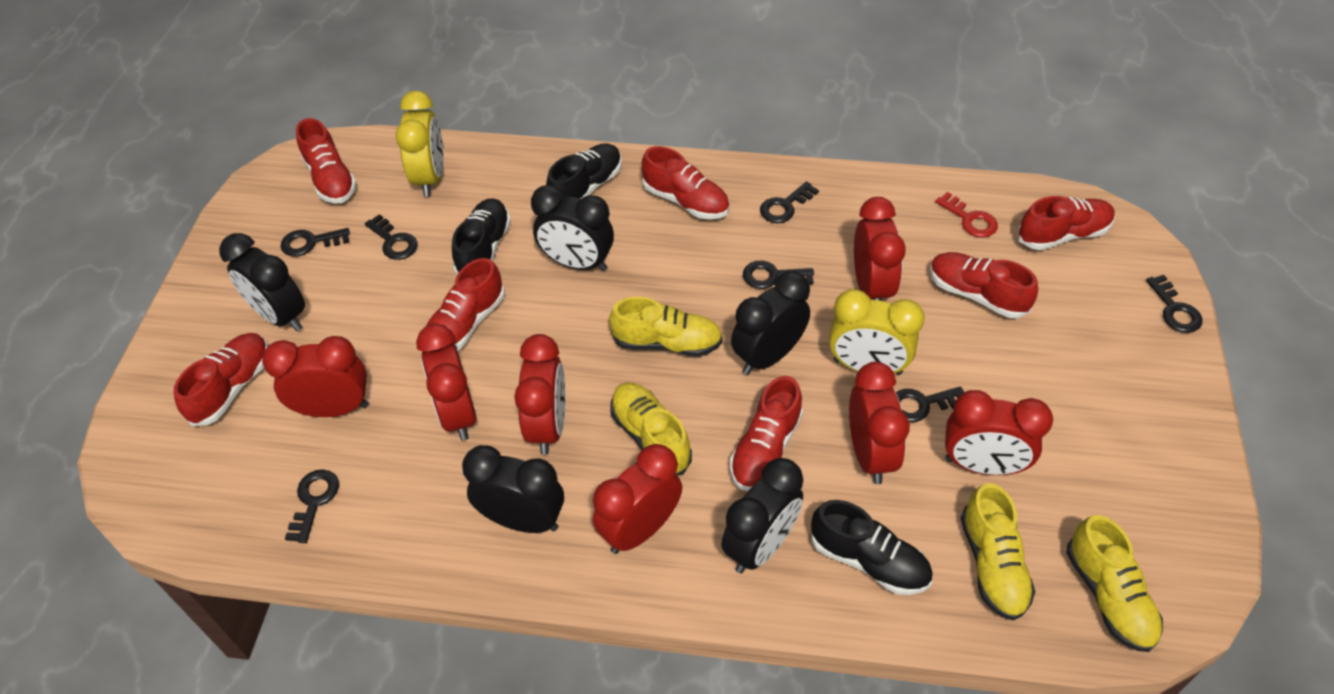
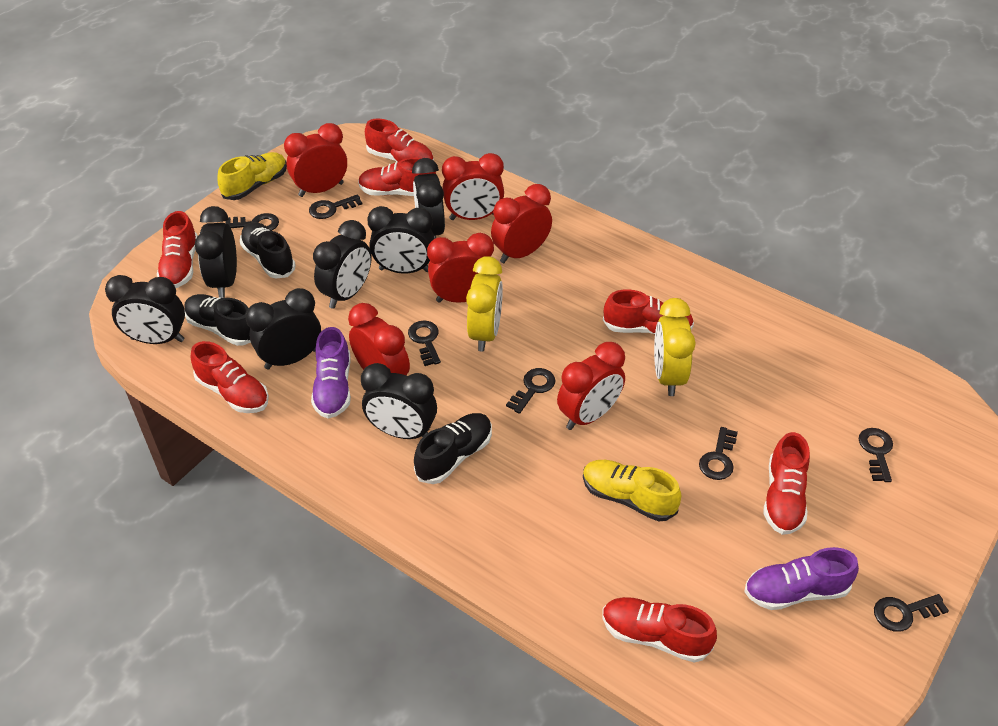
black clock: 5 -> 7
purple shoe: 0 -> 2
red clock: 7 -> 6
red key: 1 -> 0
yellow shoe: 4 -> 2

